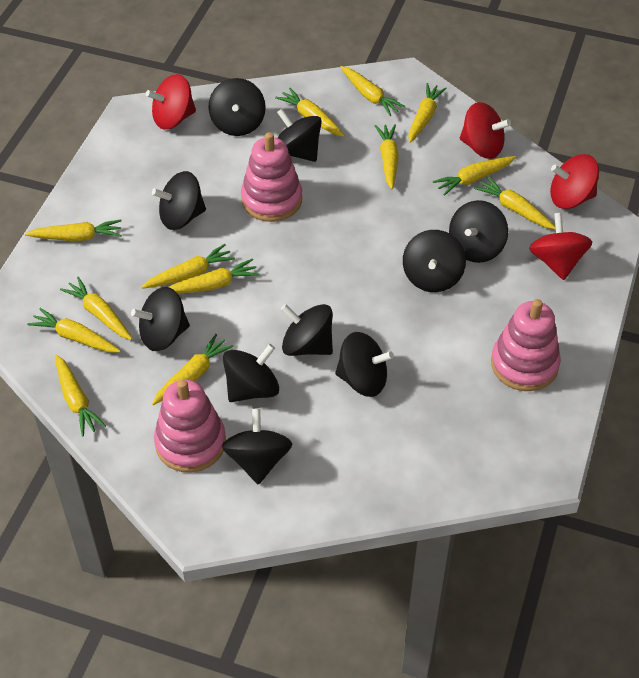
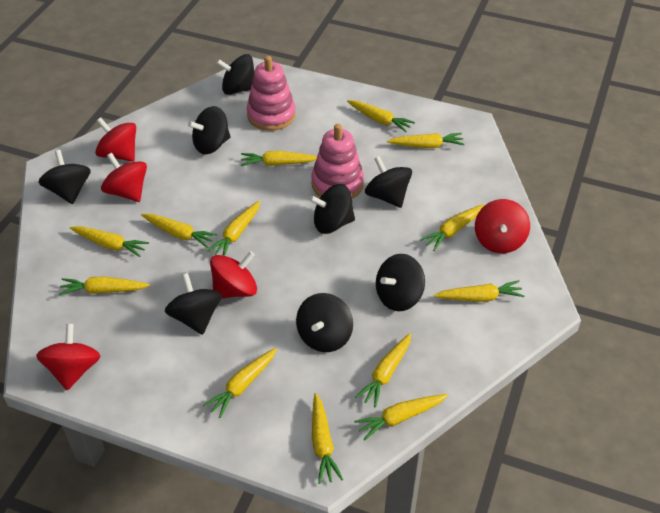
black spinning top: 10 -> 8
pink stacking toy: 3 -> 2
red spinning top: 4 -> 5

